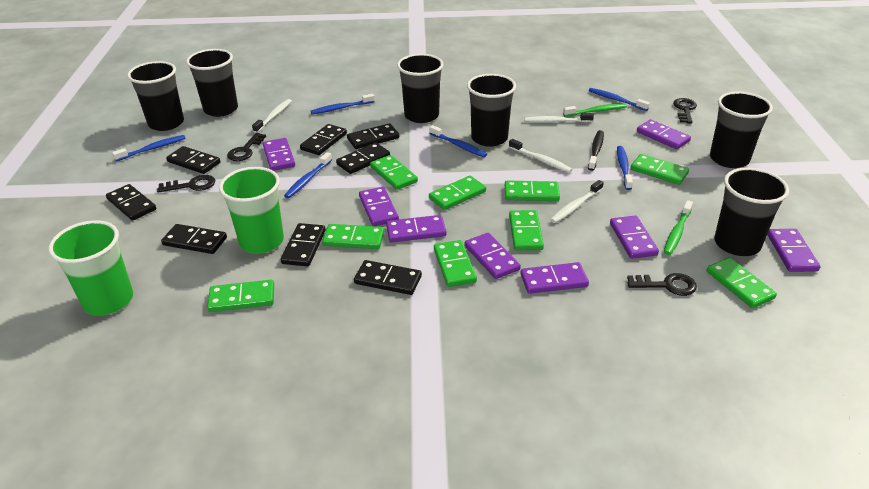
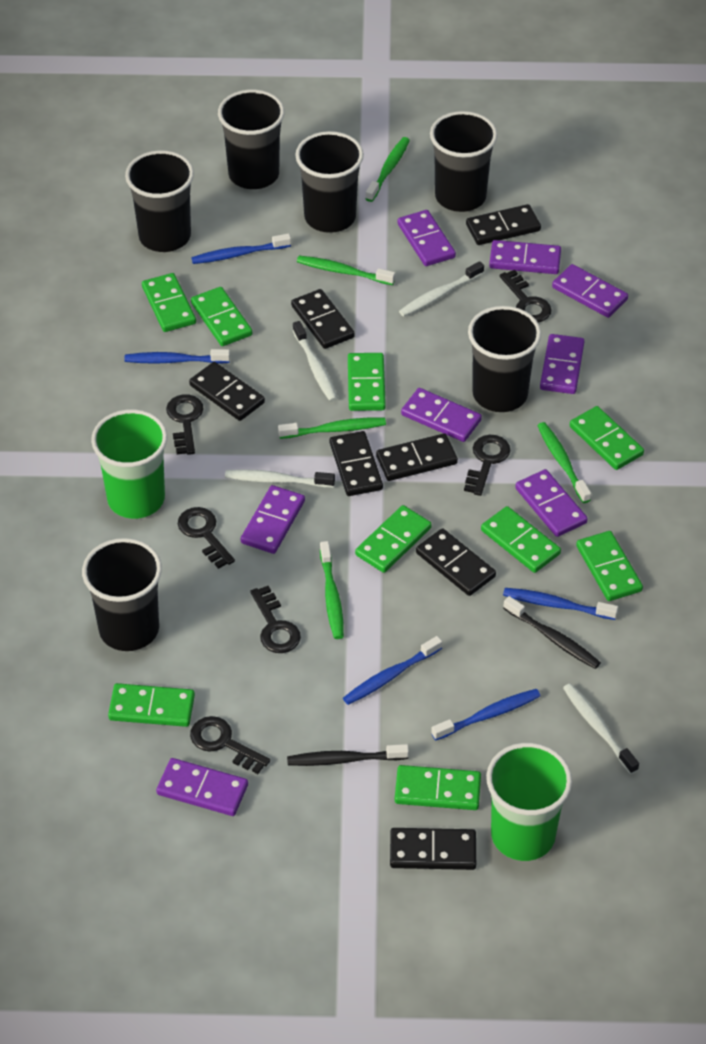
black domino: 8 -> 7
black key: 4 -> 6
black toothbrush: 1 -> 2
blue toothbrush: 6 -> 5
green toothbrush: 2 -> 5

